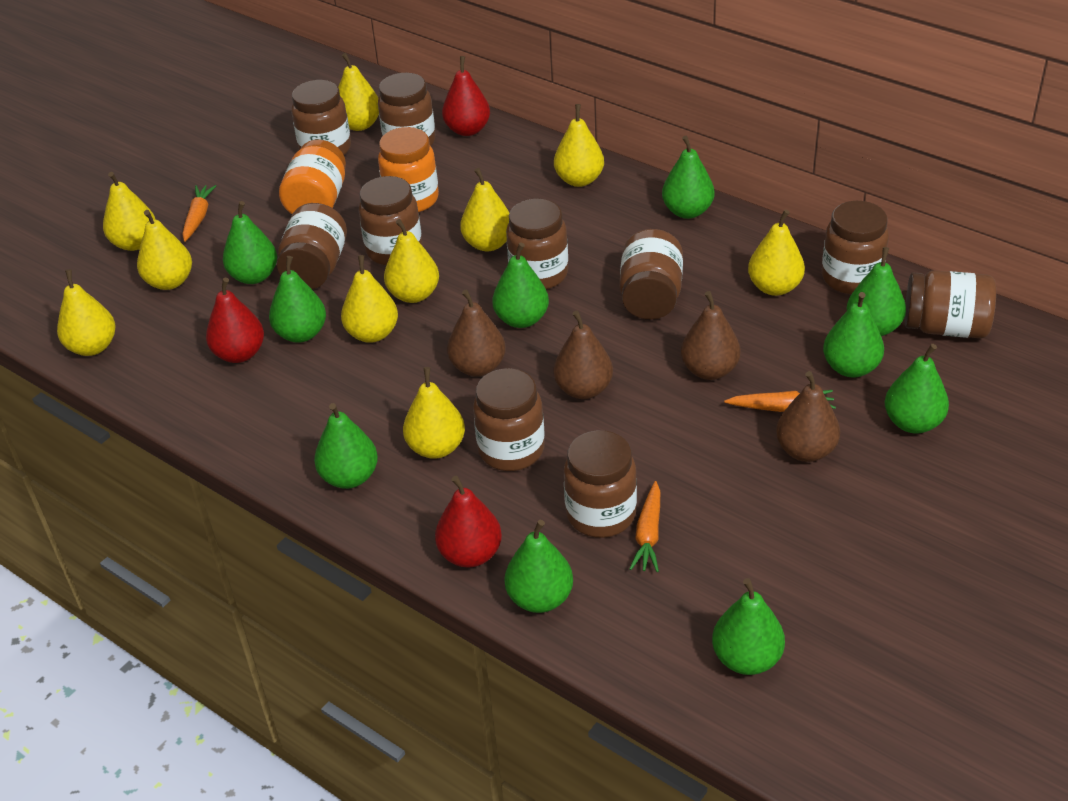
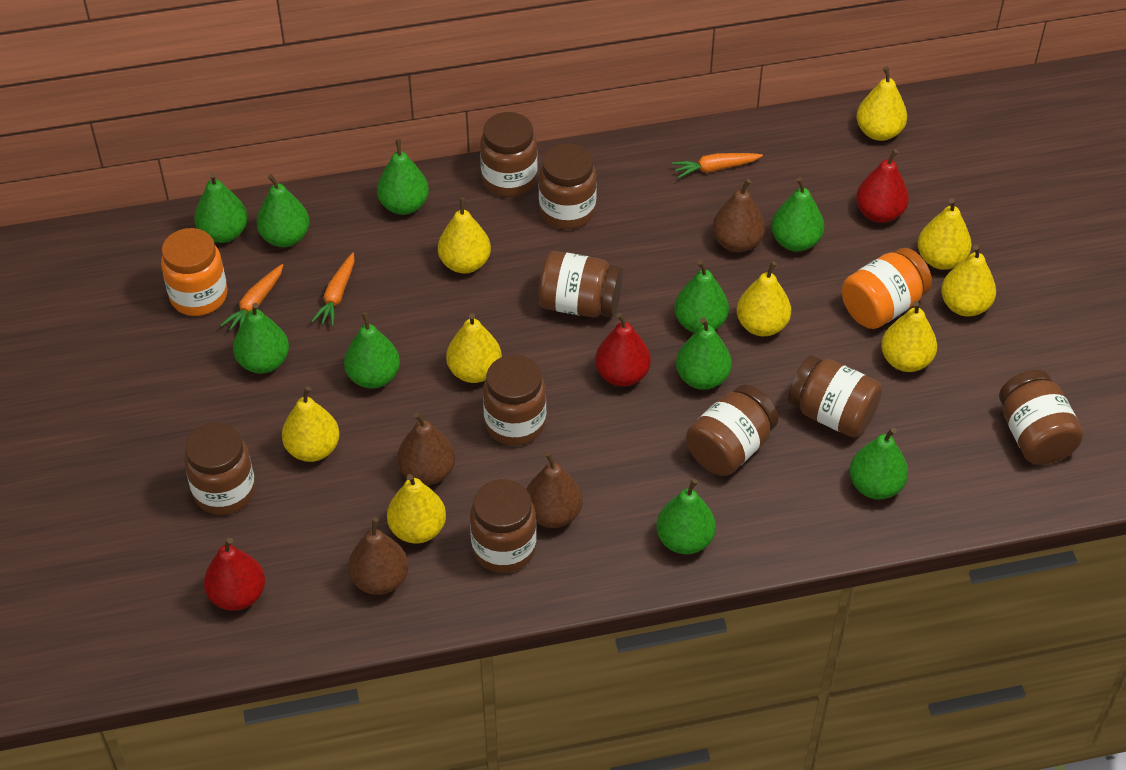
brown jar: 10 -> 9
yellow pear: 10 -> 9

